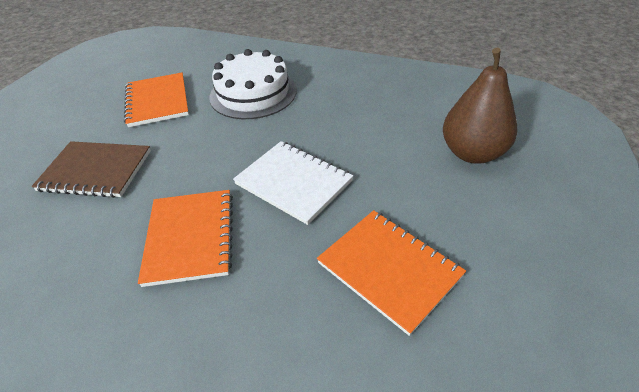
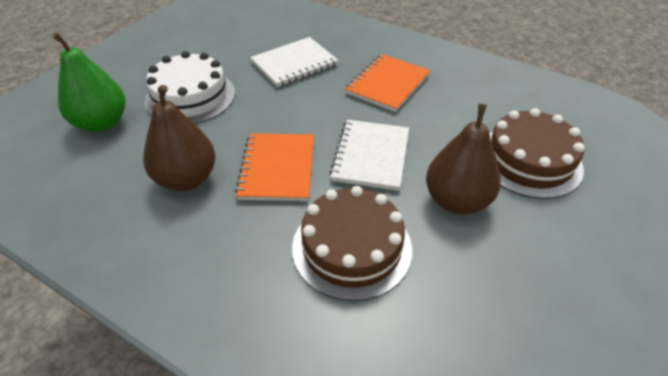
brown cake: 0 -> 2
brown notebook: 1 -> 0
brown pear: 1 -> 2
green pear: 0 -> 1
orange notebook: 3 -> 2
white notebook: 1 -> 2

